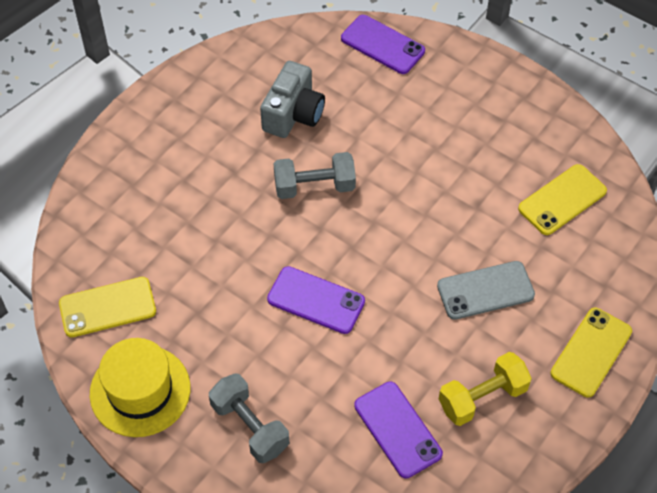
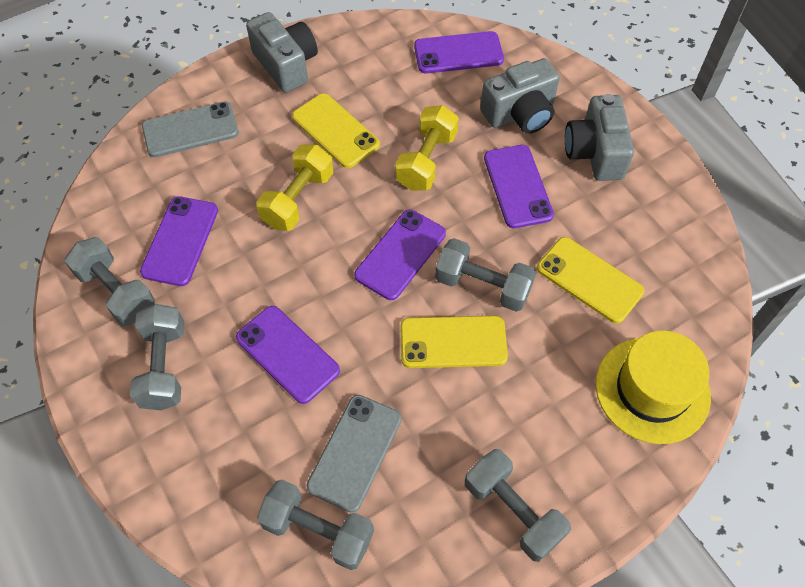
grey camera: 1 -> 3
grey dumbbell: 2 -> 5
grey phone: 1 -> 2
purple phone: 3 -> 5
yellow dumbbell: 1 -> 2

